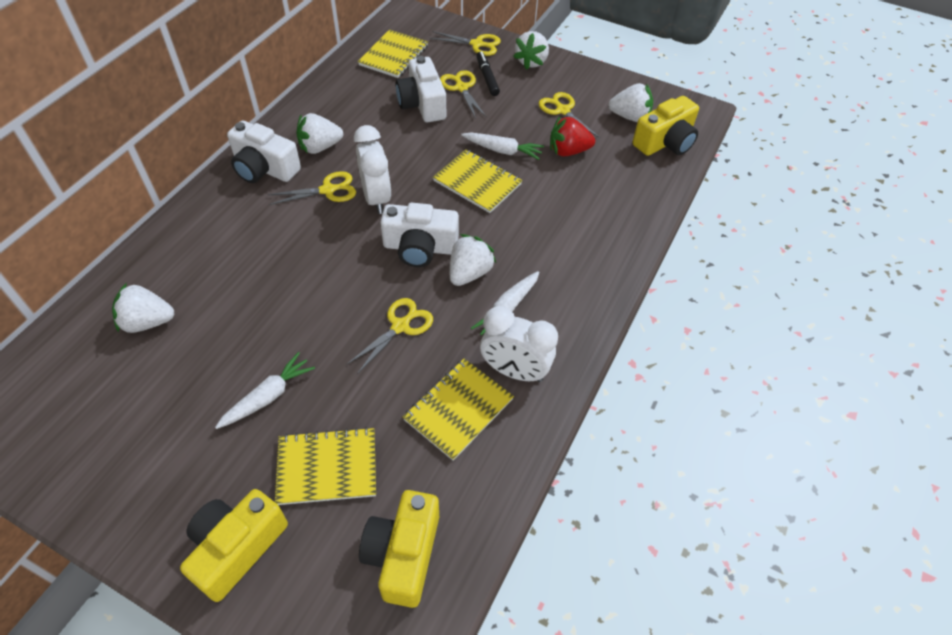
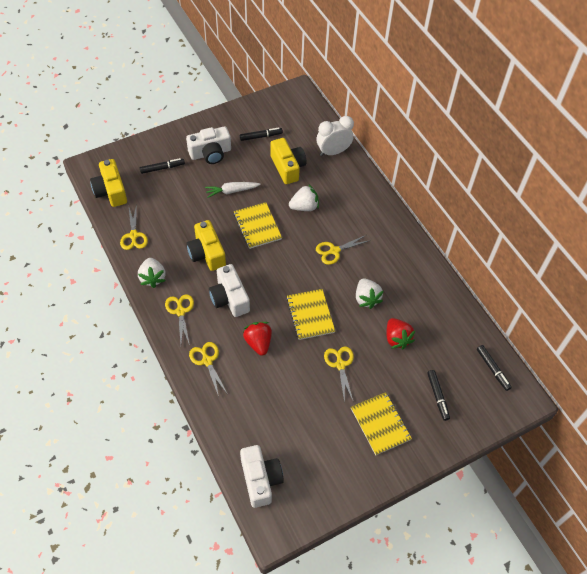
black marker: 1 -> 4
red strawberry: 1 -> 2
white carrot: 3 -> 1
white clock: 2 -> 1
white strawberry: 5 -> 3
yellow notebook: 4 -> 3

